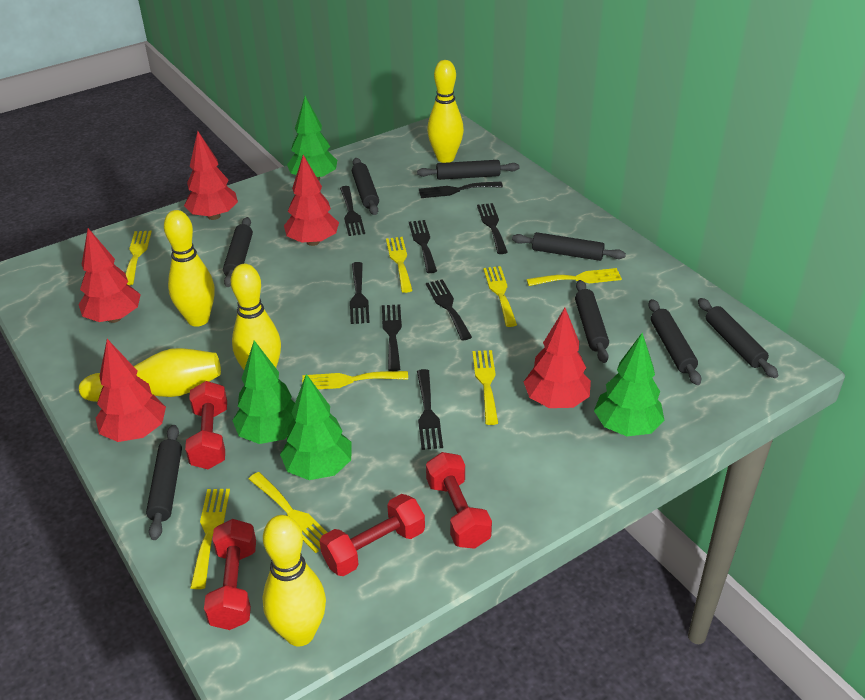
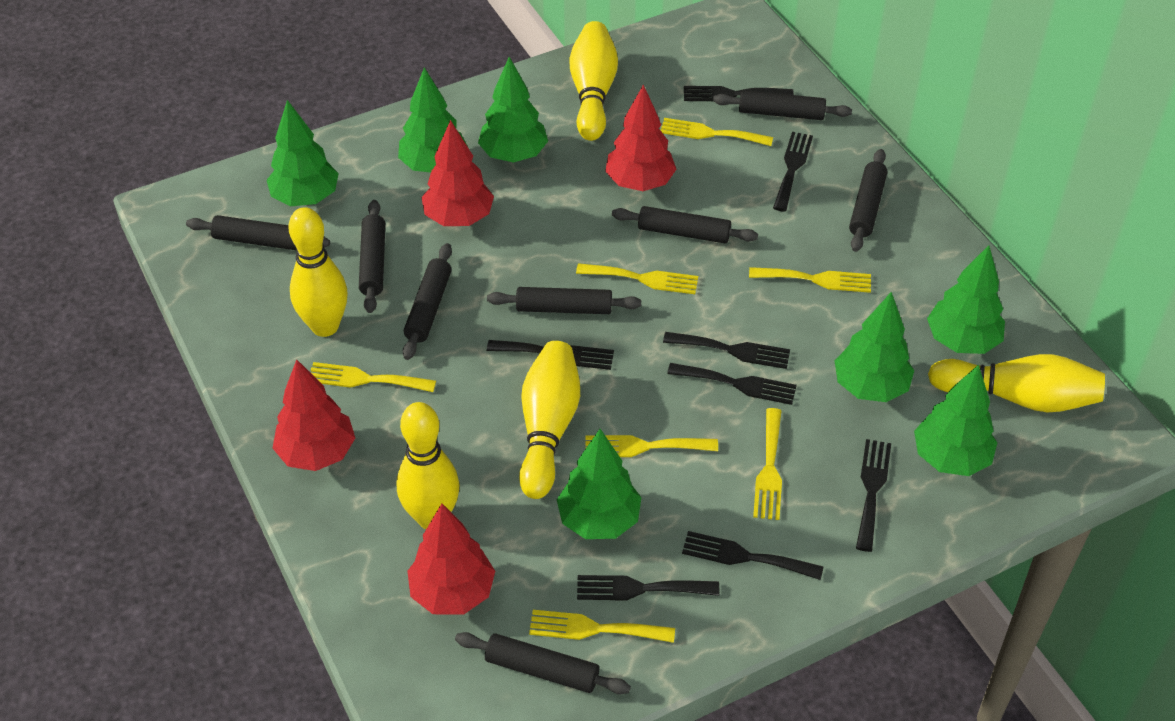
green tree: 4 -> 7
red dumbbell: 4 -> 0
red tree: 5 -> 4
yellow fork: 8 -> 7

